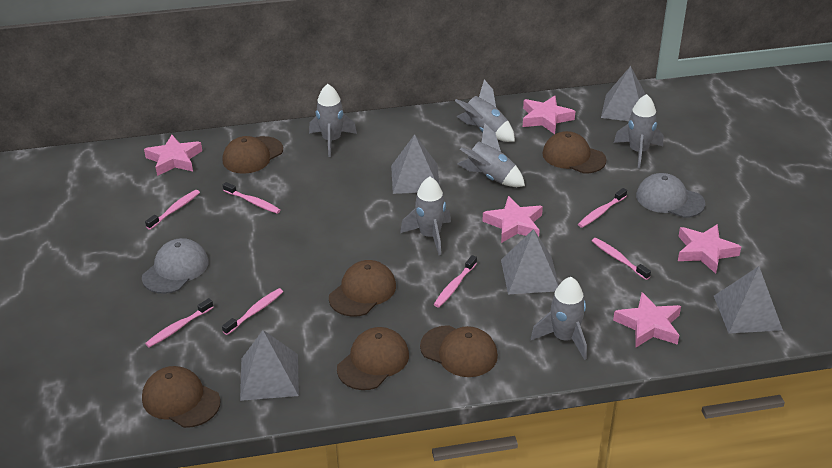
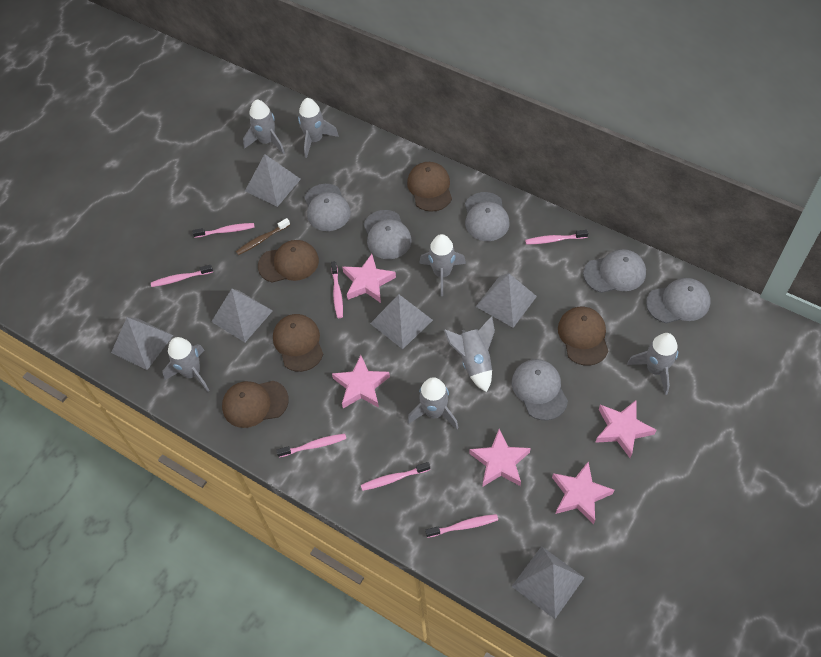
brown cap: 6 -> 5
brown toothbrush: 0 -> 1
grey cap: 2 -> 6
grey pyramid: 5 -> 6
grey rocket: 6 -> 7

